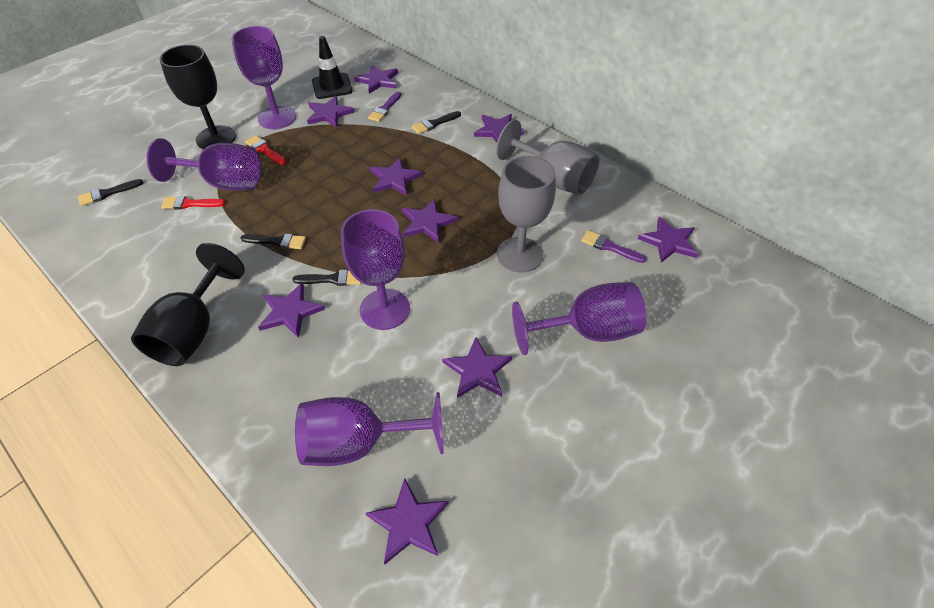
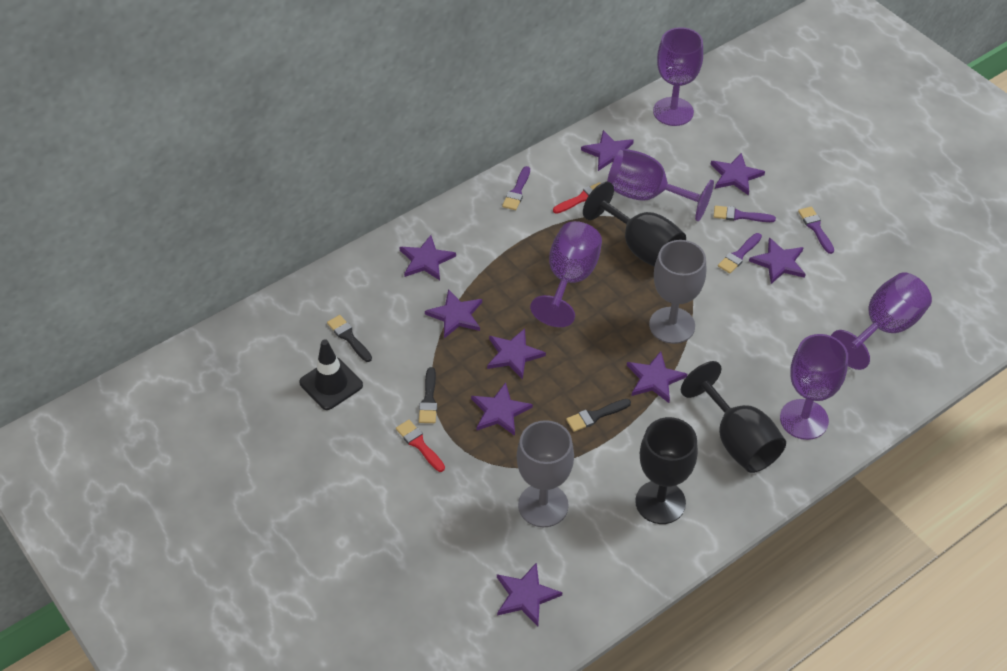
black brush: 4 -> 3
black goblet: 2 -> 3
purple brush: 2 -> 4

